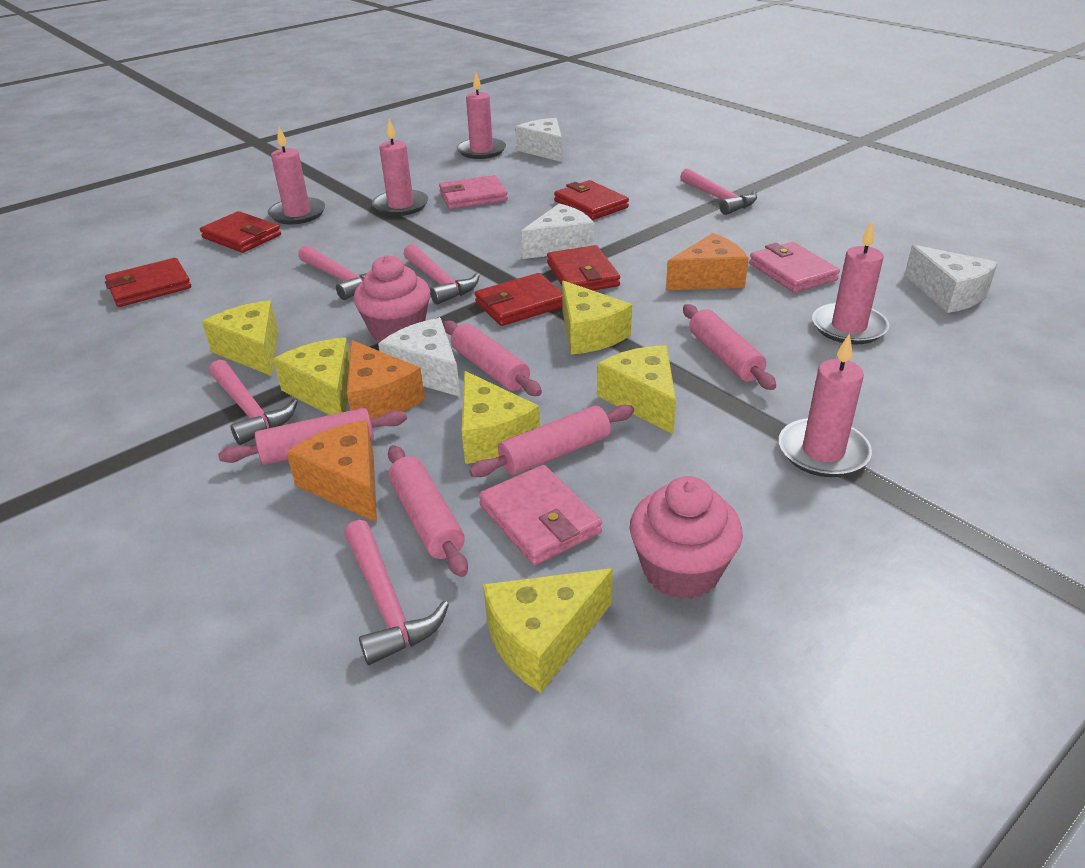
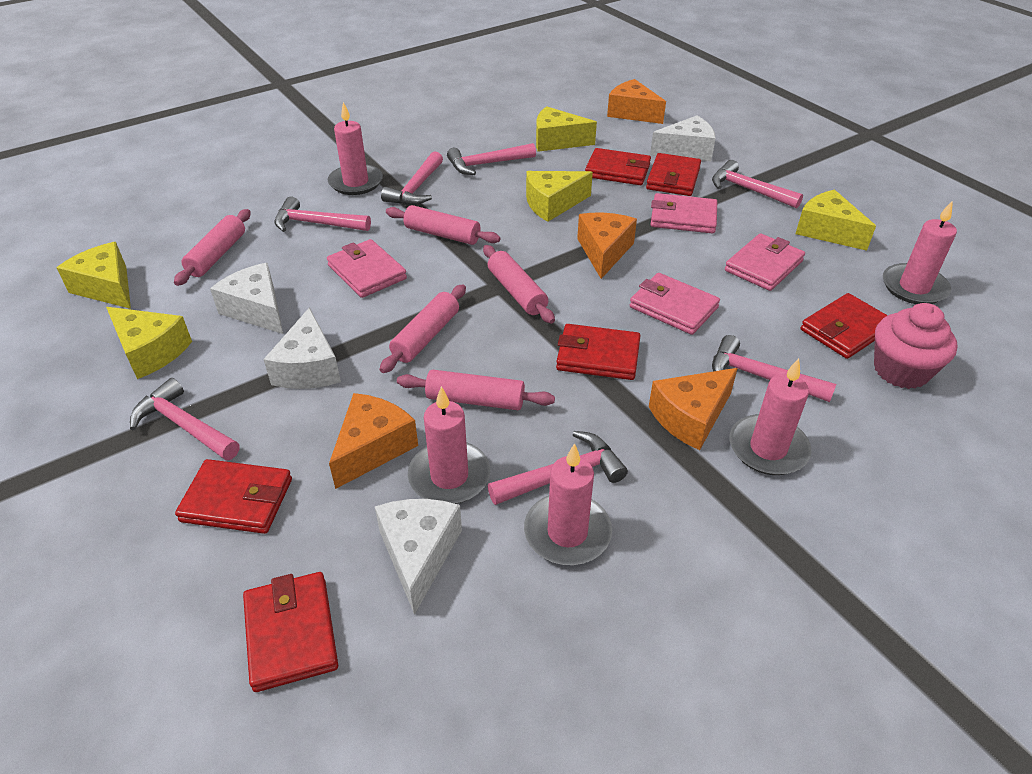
orange cheese: 3 -> 4
pink cupcake: 2 -> 1
pink hammer: 5 -> 7
pink wallet: 3 -> 4
red wallet: 5 -> 6
yellow cheese: 6 -> 5

